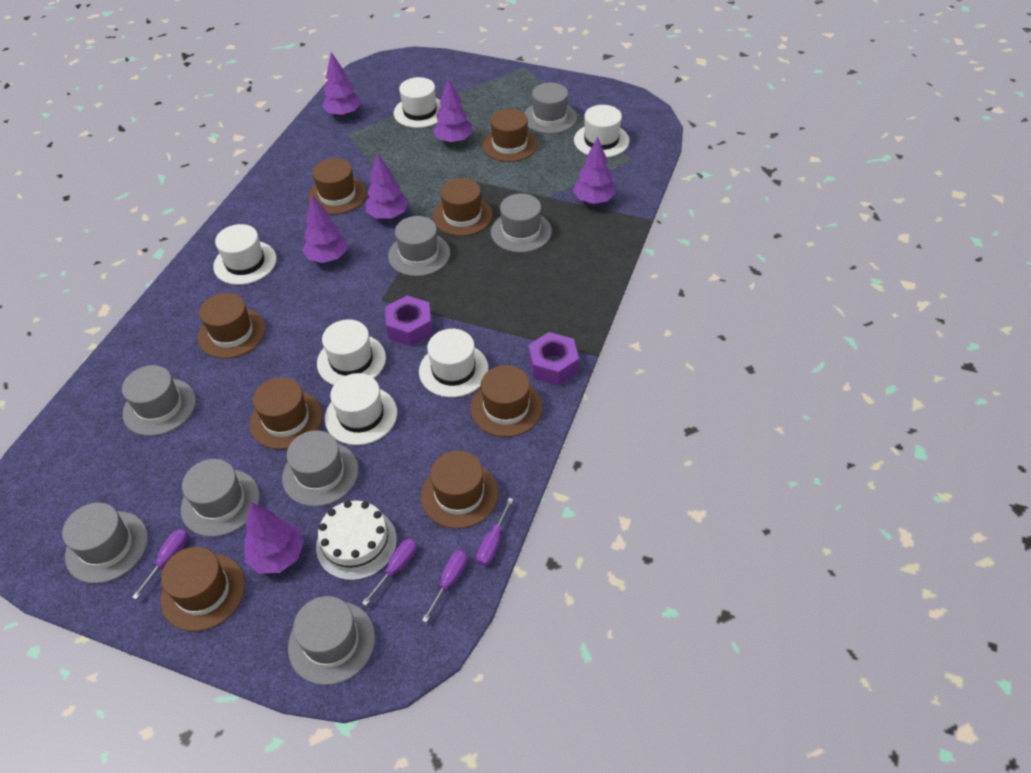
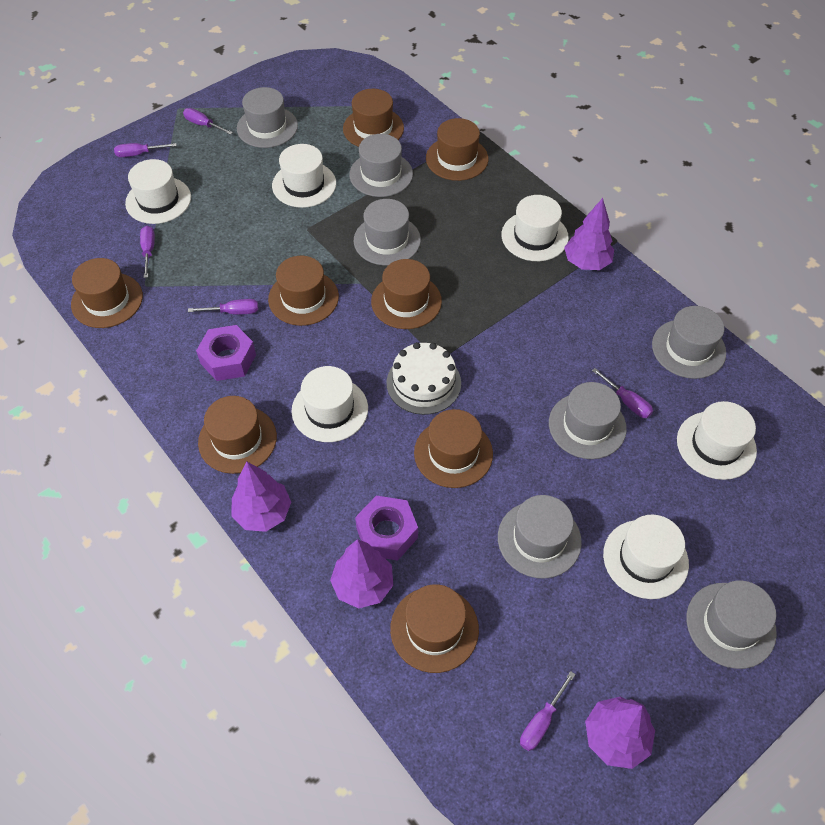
grey hat: 8 -> 7
purple screwdriver: 4 -> 6
purple tree: 6 -> 4

